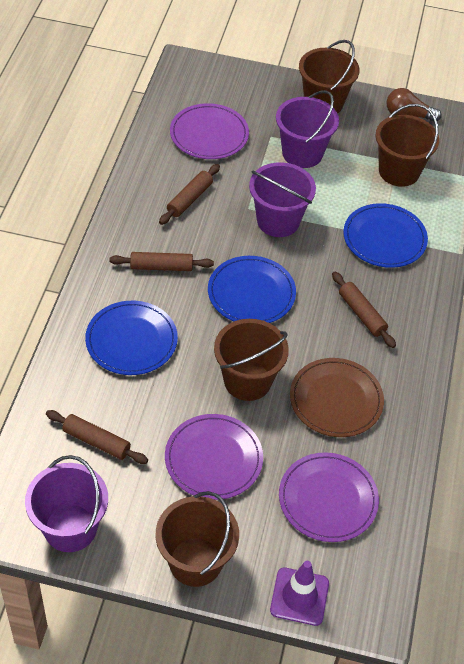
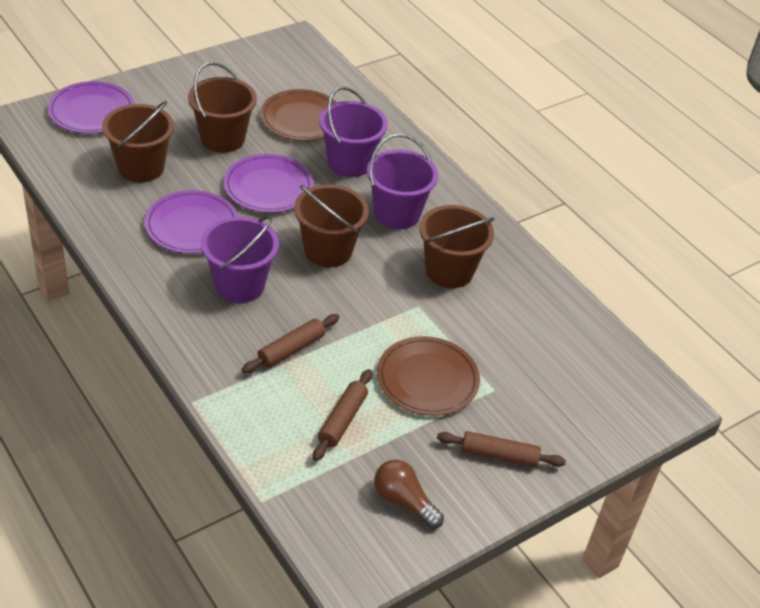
blue plate: 3 -> 0
brown plate: 1 -> 2
brown rolling pin: 4 -> 3
purple traffic cone: 1 -> 0

